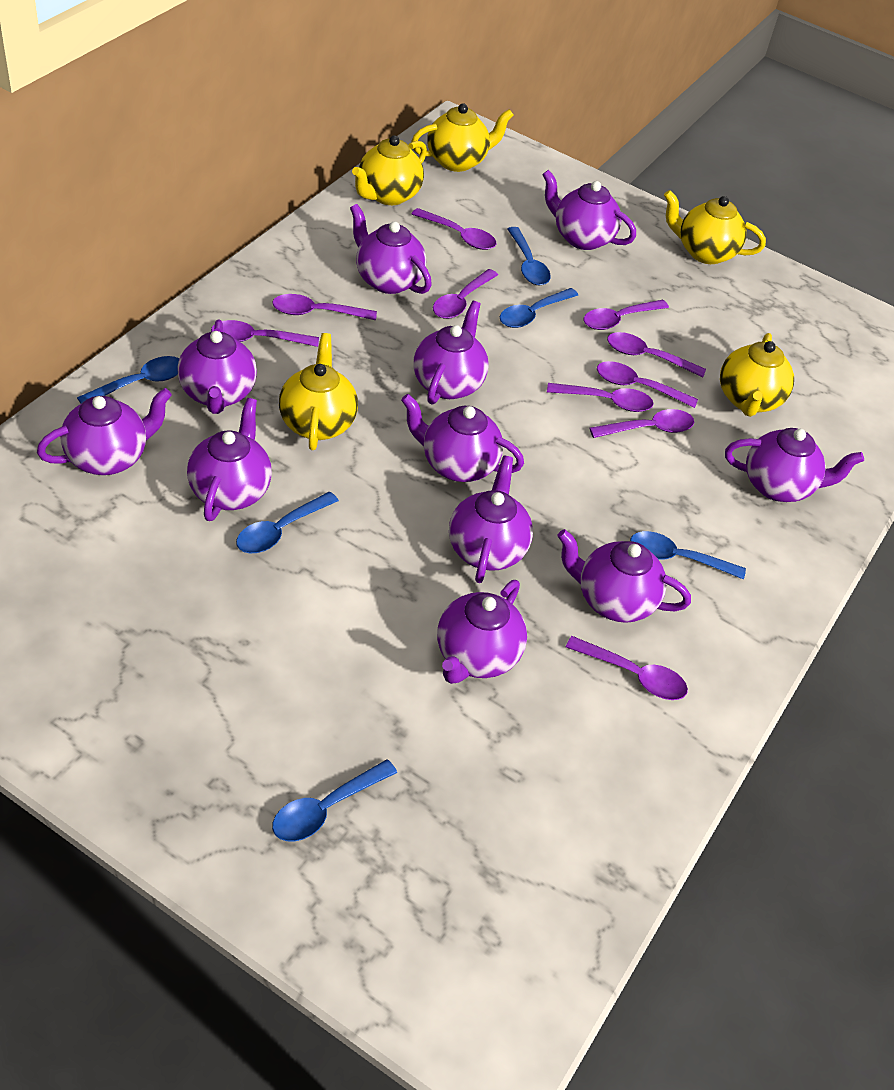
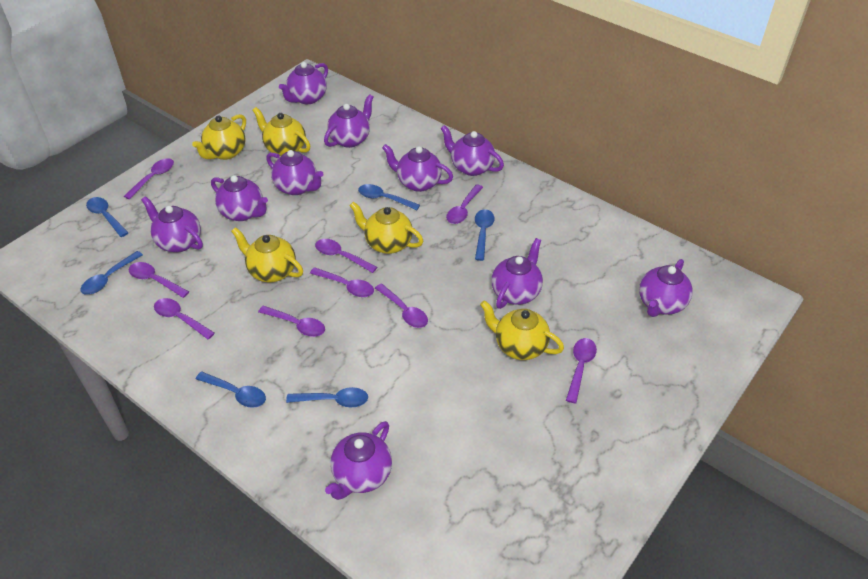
purple spoon: 10 -> 9
purple teapot: 11 -> 10

